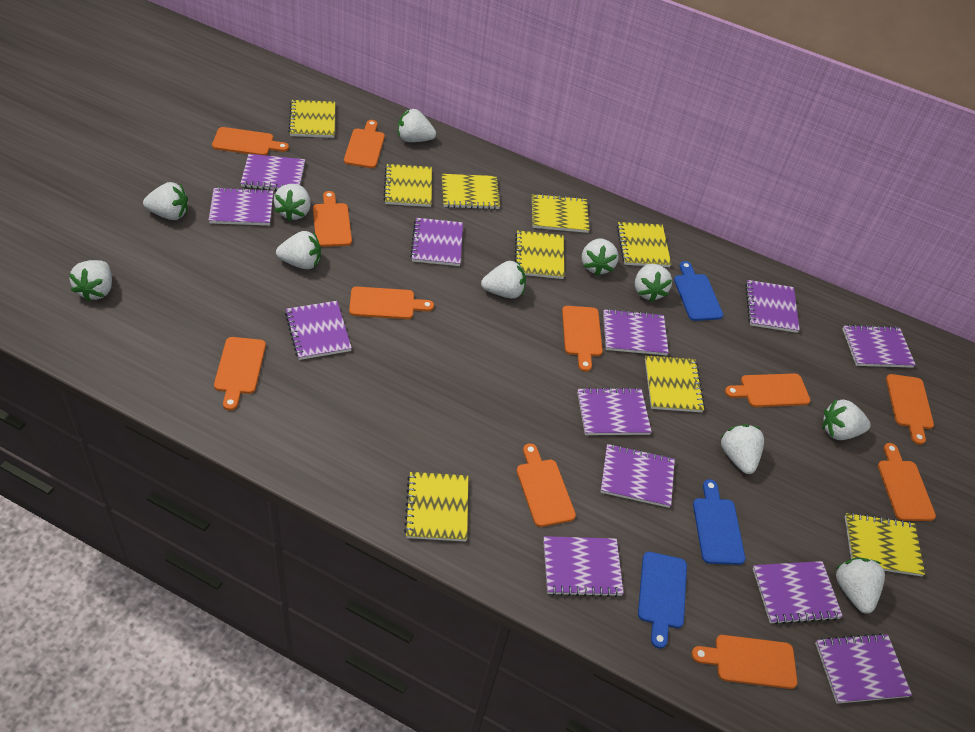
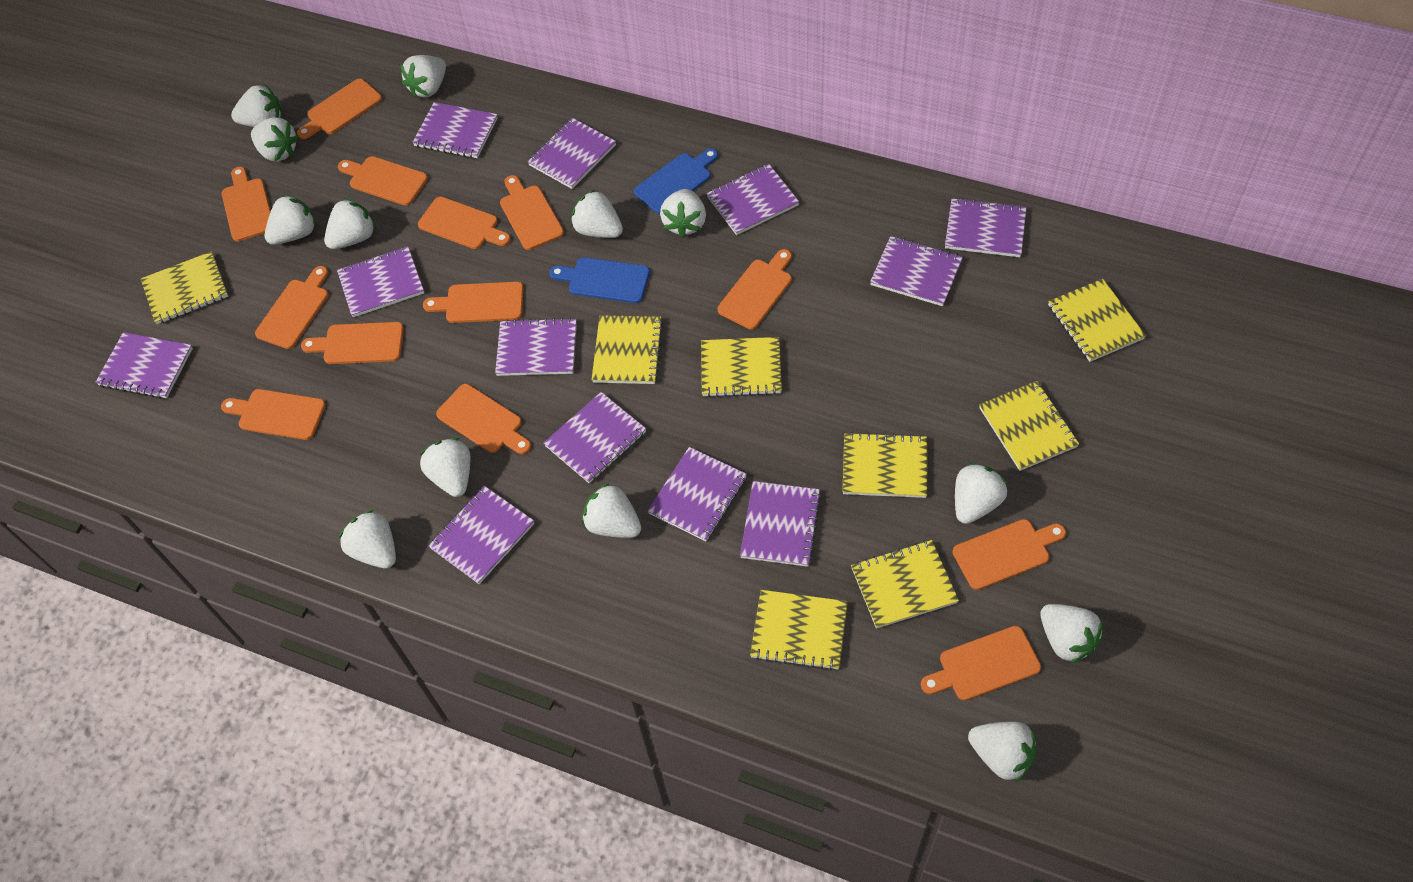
blue cutting board: 3 -> 2
orange cutting board: 11 -> 13
white strawberry: 11 -> 13
yellow notebook: 9 -> 8

